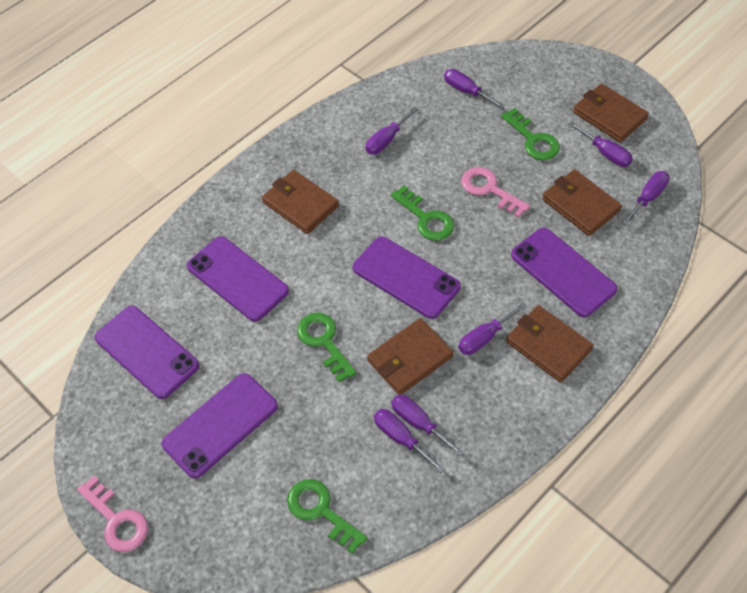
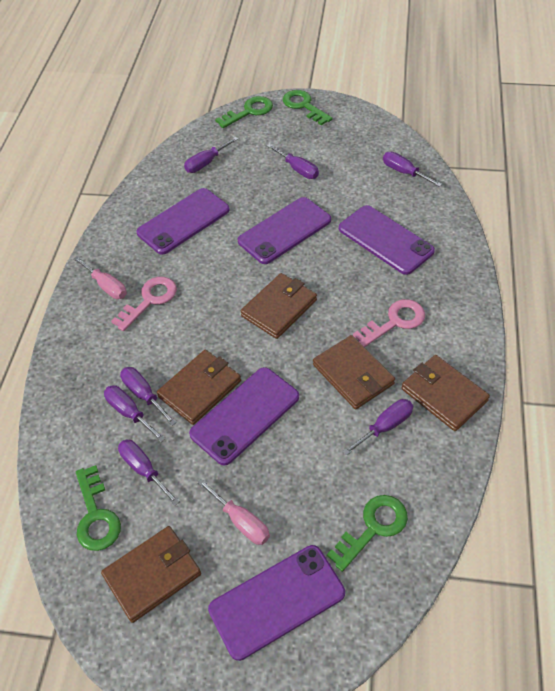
pink screwdriver: 0 -> 2

